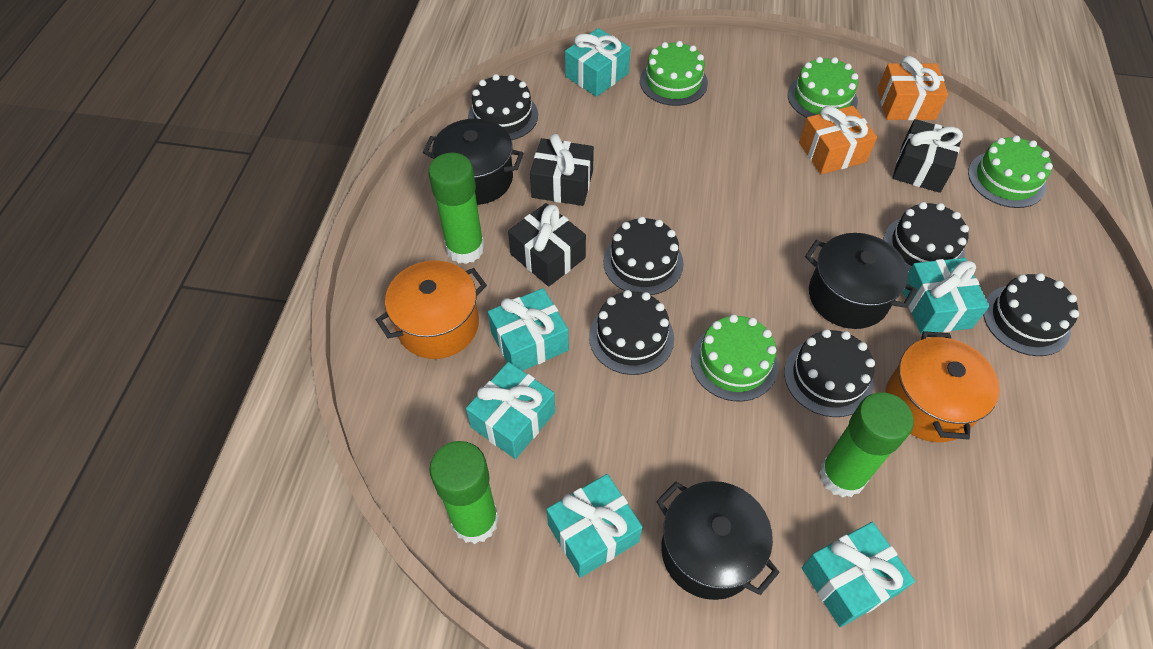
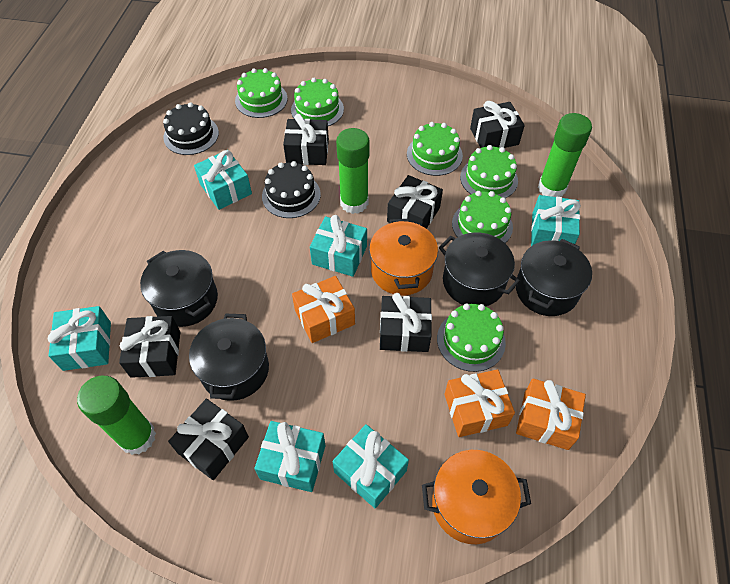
black cake: 6 -> 2
black gift: 3 -> 6
black pot: 3 -> 4
green cake: 4 -> 6
orange gift: 2 -> 3

